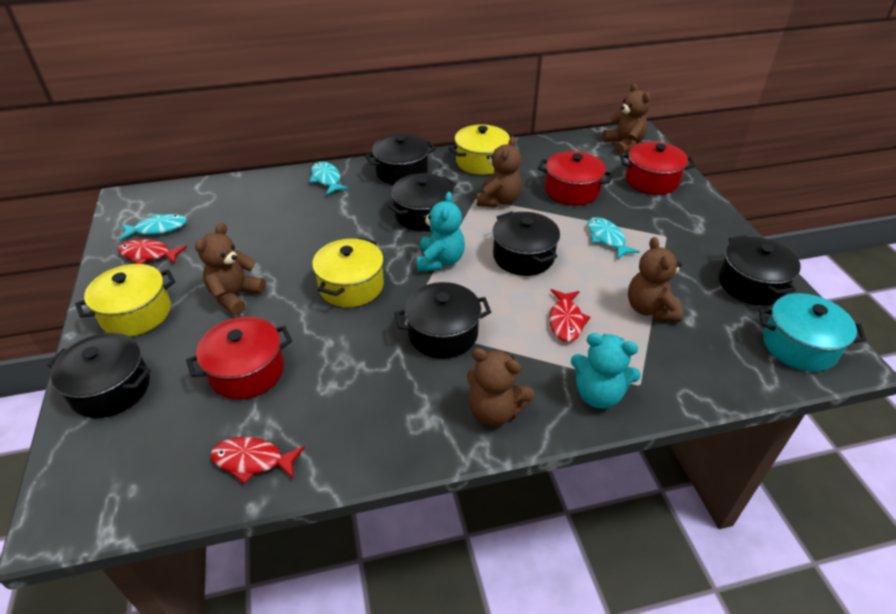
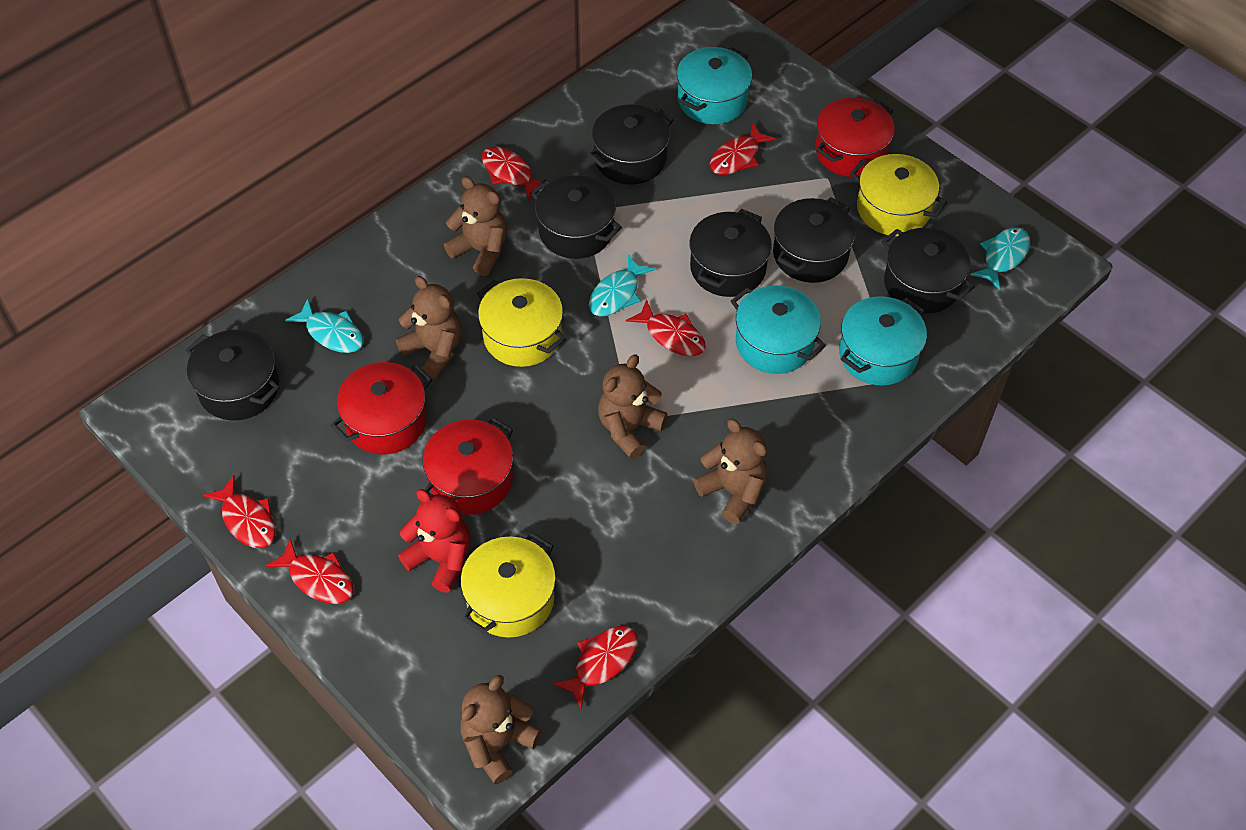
red fish: 3 -> 6
red teddy bear: 0 -> 1
turquoise pot: 1 -> 3
turquoise teddy bear: 2 -> 0

